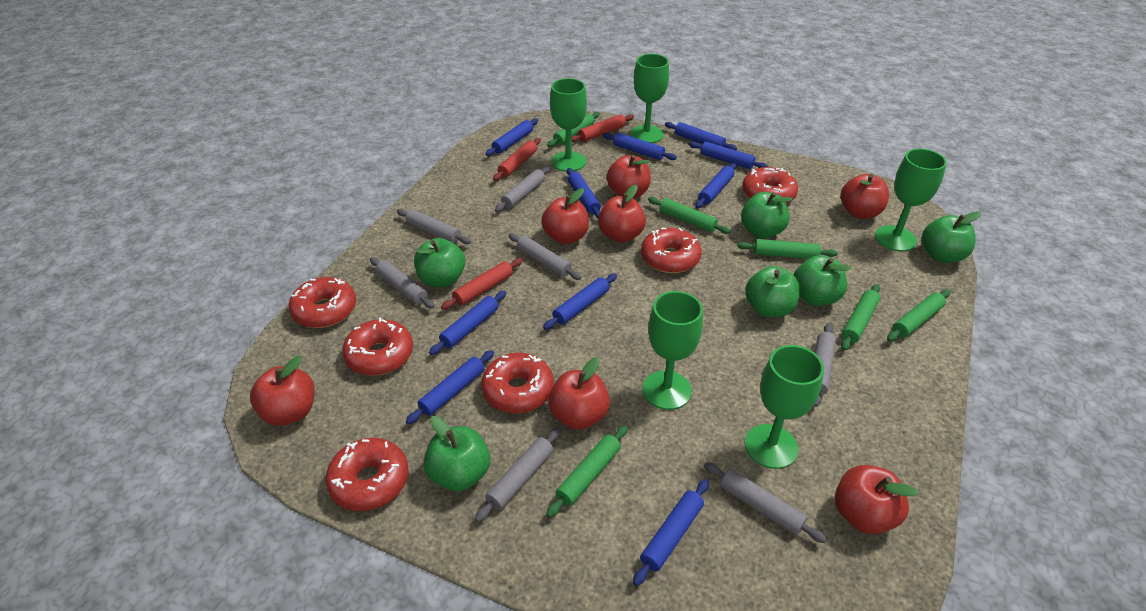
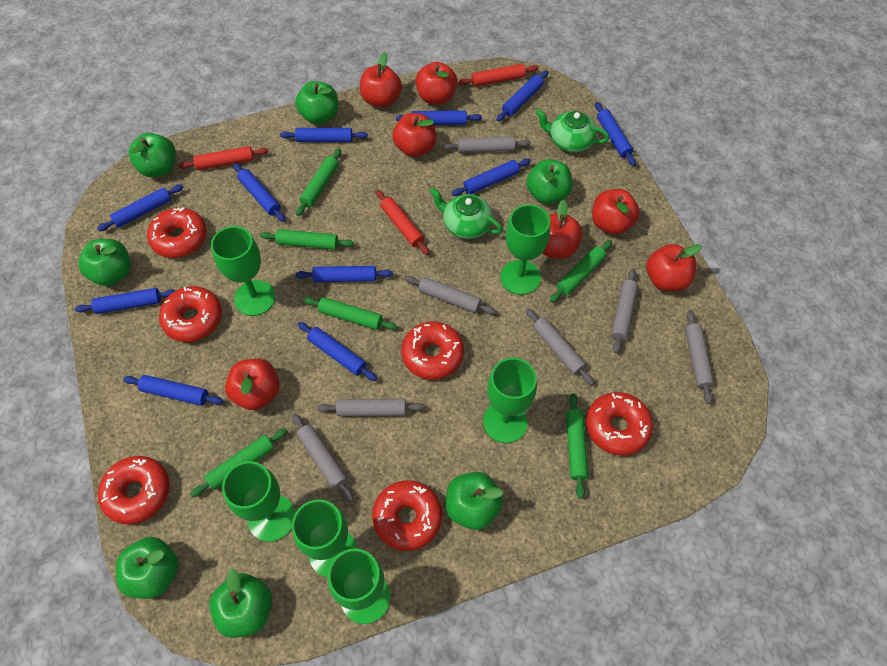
blue rolling pin: 10 -> 11
green apple: 6 -> 7
green goblet: 5 -> 6
green teapot: 0 -> 2

